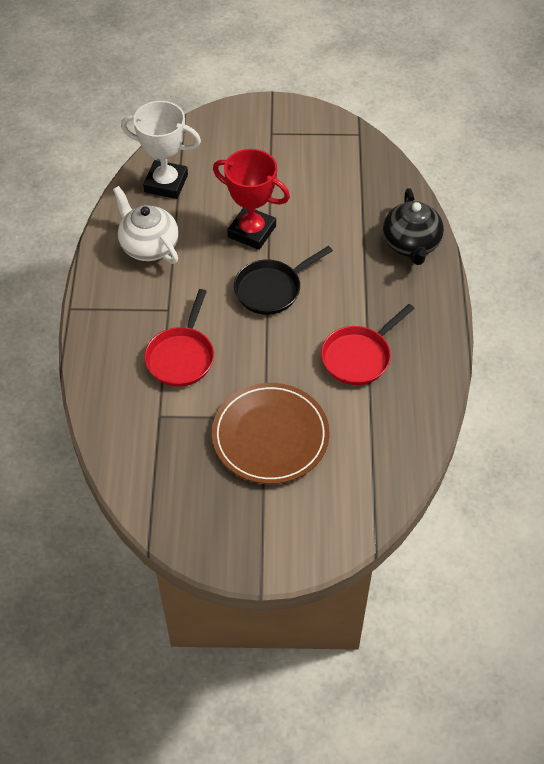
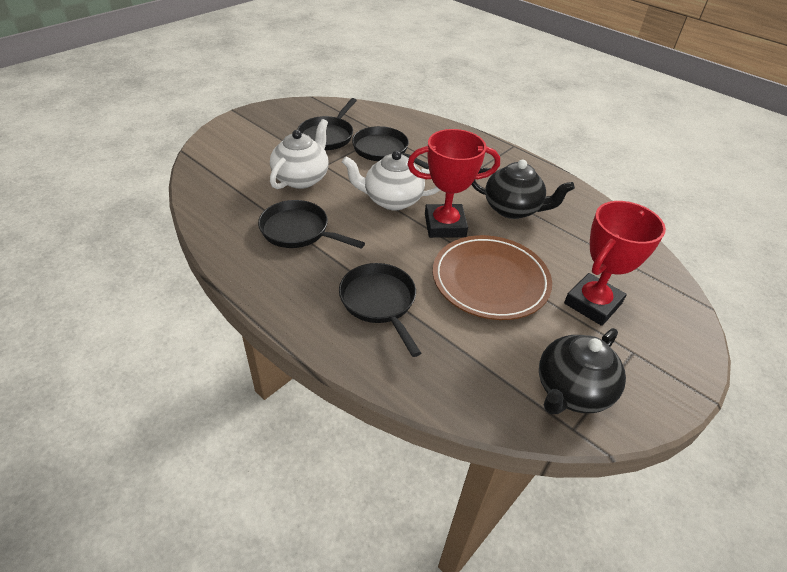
black pan: 1 -> 4
black teapot: 1 -> 2
red pan: 2 -> 0
red trophy: 1 -> 2
white teapot: 1 -> 2
white trophy: 1 -> 0

